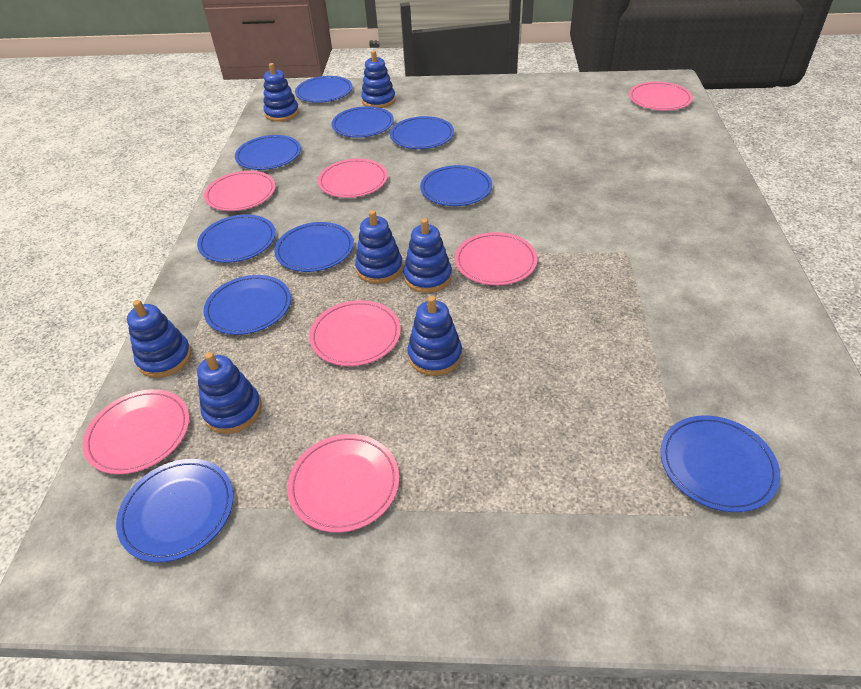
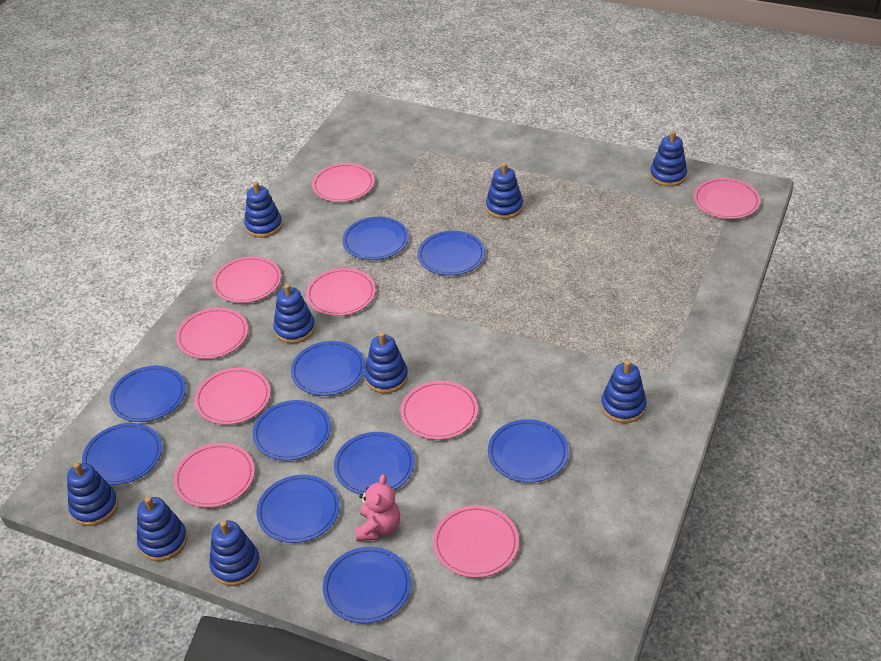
blue stacking toy: 7 -> 9
pink plate: 7 -> 9
pink teddy bear: 0 -> 1

